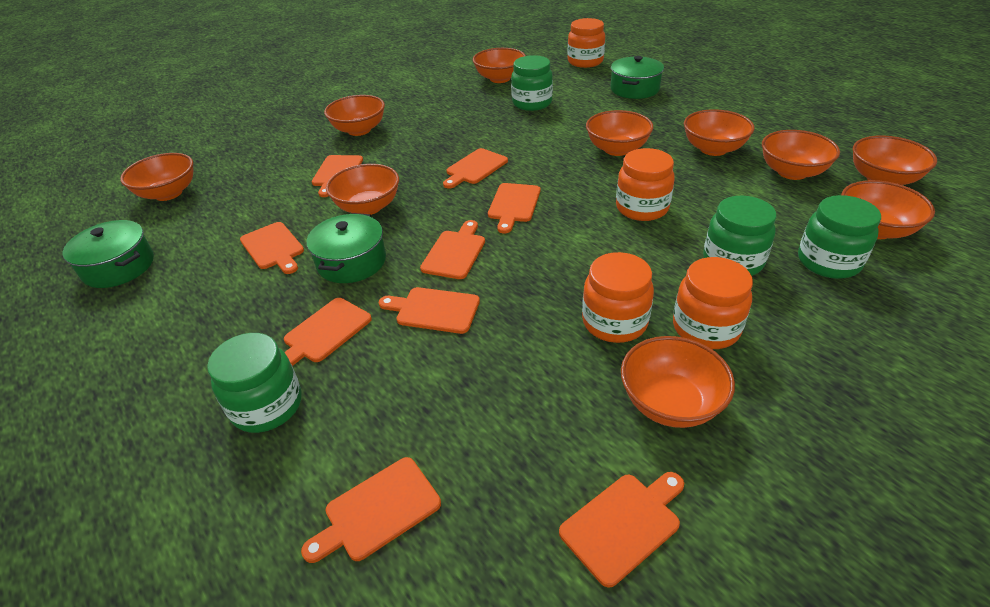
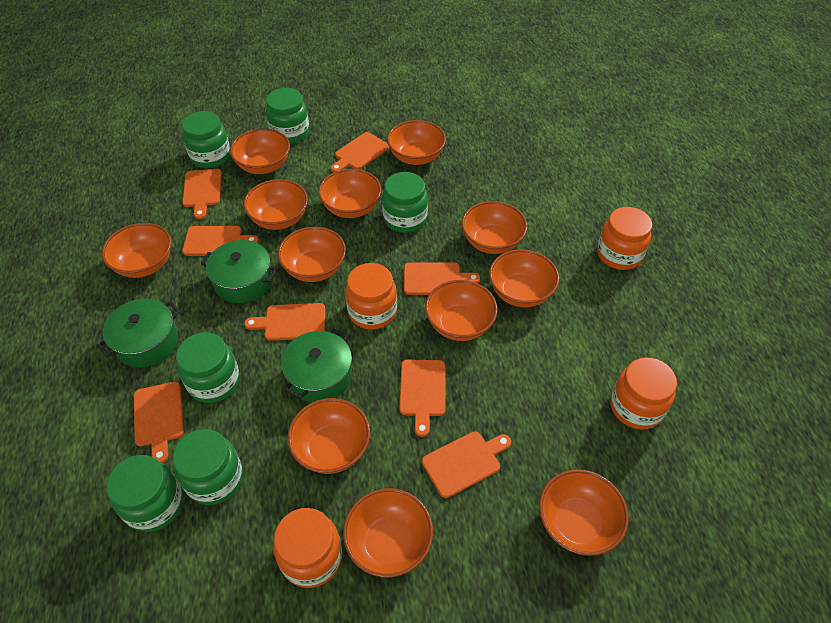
green jar: 4 -> 6
orange bowl: 10 -> 12
orange cutting board: 9 -> 8

